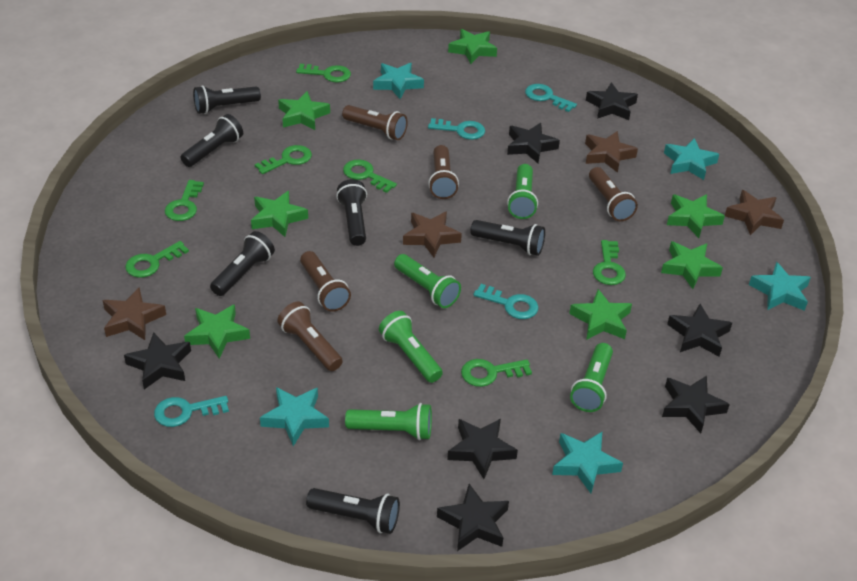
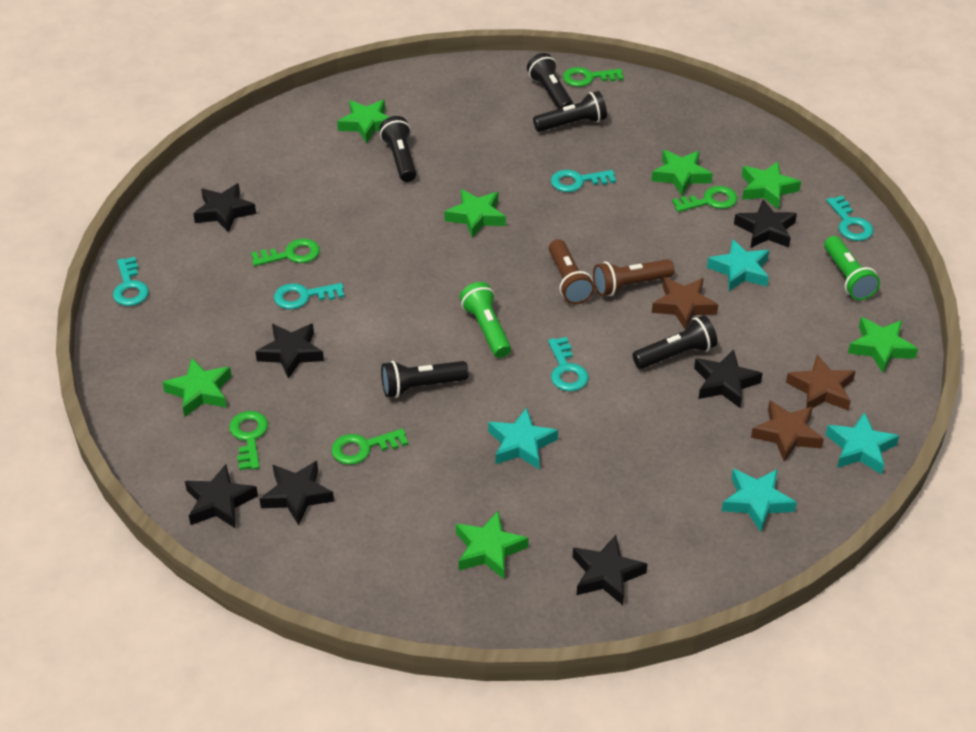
black flashlight: 6 -> 5
brown flashlight: 5 -> 2
brown star: 4 -> 3
green flashlight: 5 -> 2
green key: 7 -> 5
turquoise key: 4 -> 5
turquoise star: 5 -> 4

